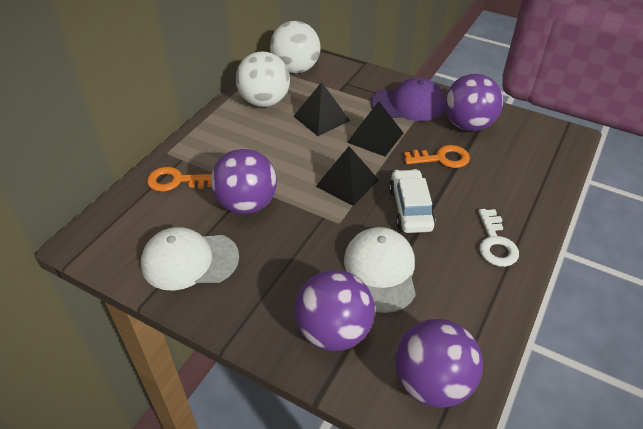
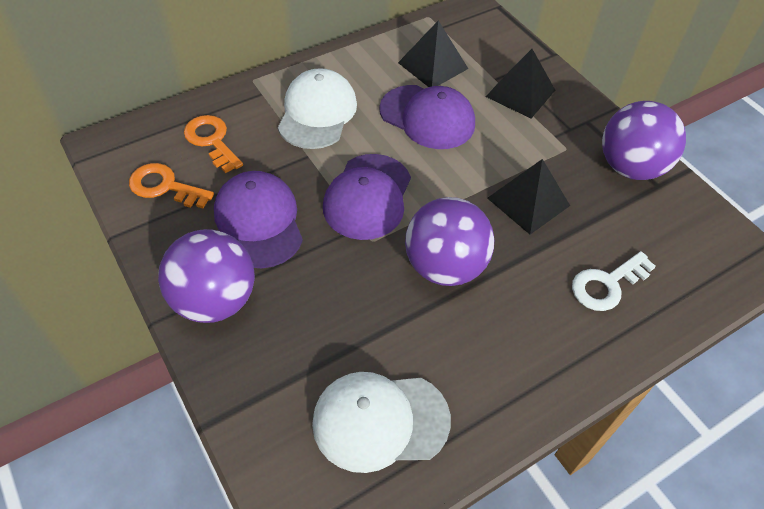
purple ball: 4 -> 3
purple cap: 1 -> 3
white ball: 2 -> 0
white car: 1 -> 0

